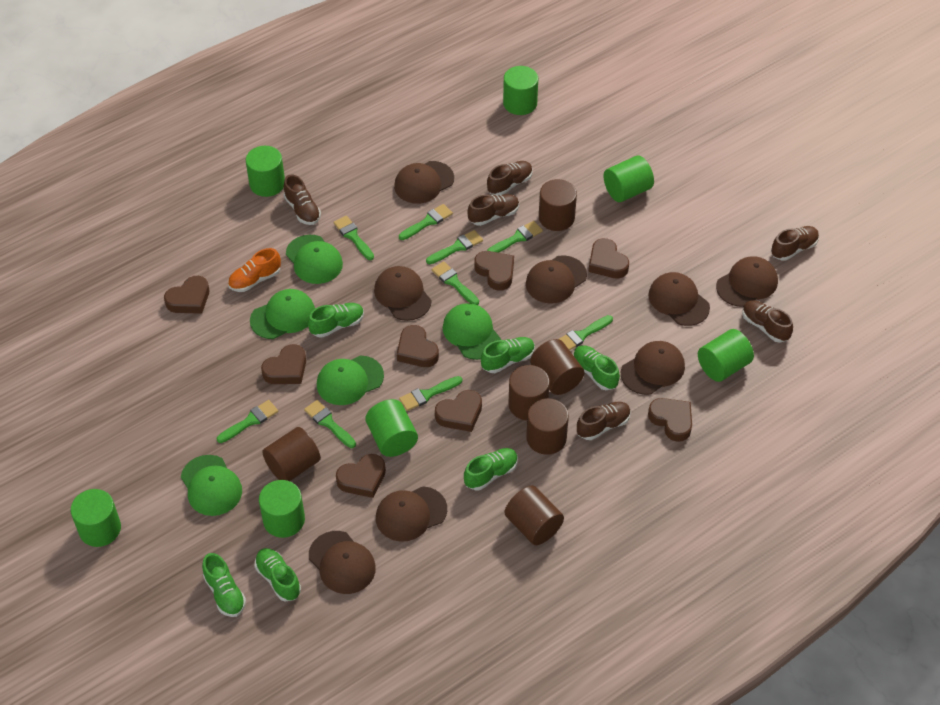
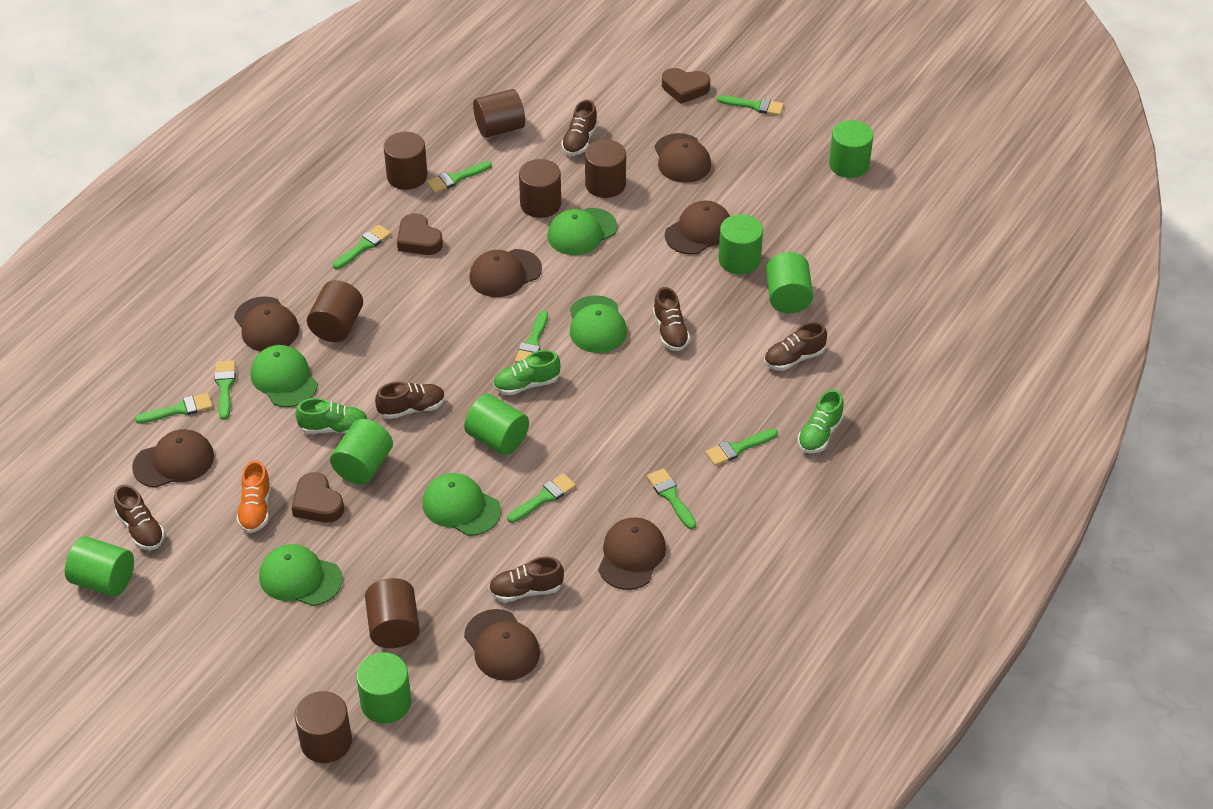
brown cap: 8 -> 7
brown cylinder: 6 -> 7
brown heart: 8 -> 3
green shoe: 6 -> 3

